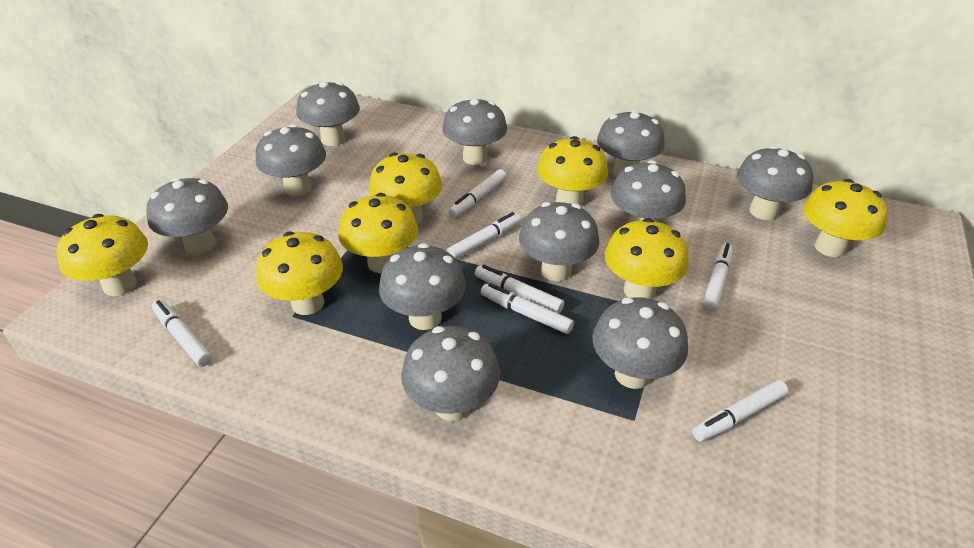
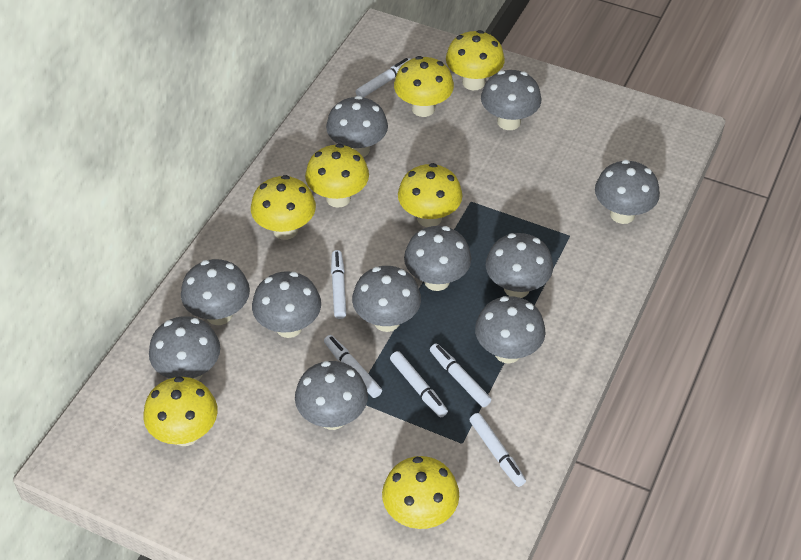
white marker: 7 -> 6

